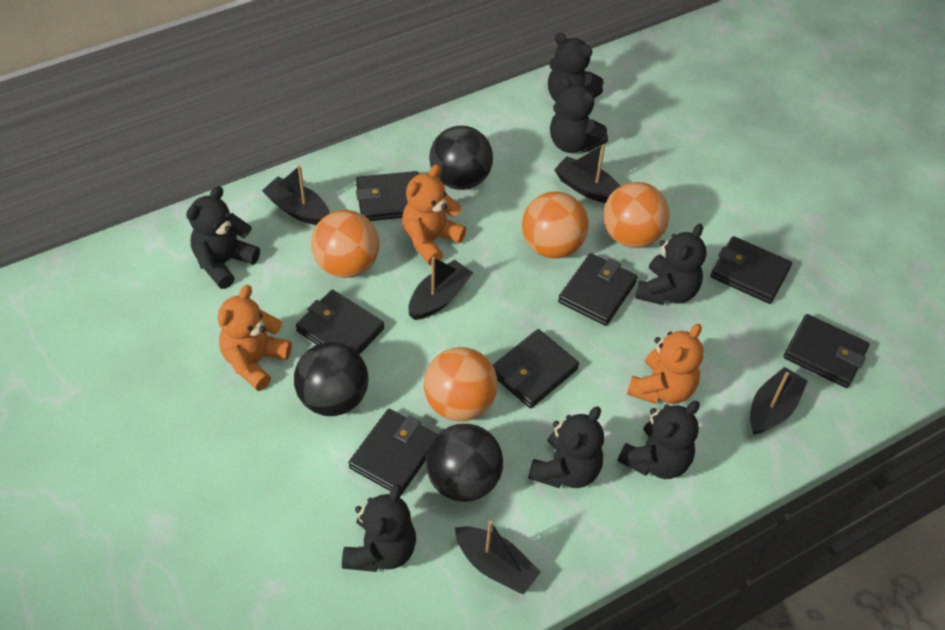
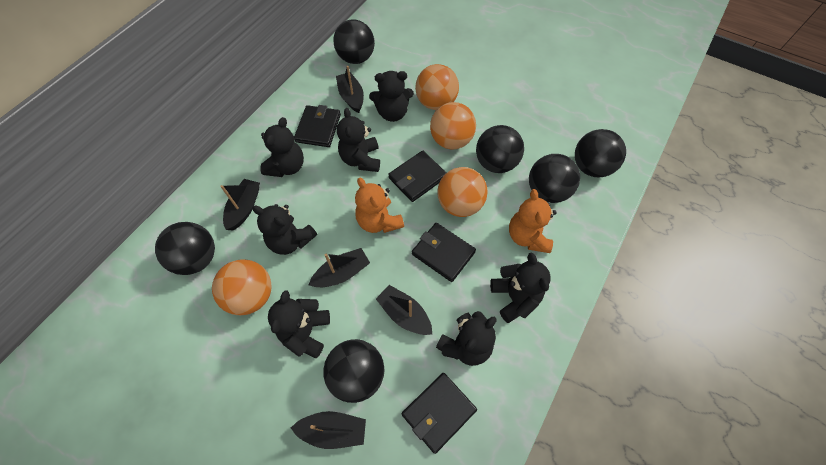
black ball: 3 -> 6
black wallet: 7 -> 4
orange teddy bear: 3 -> 2

